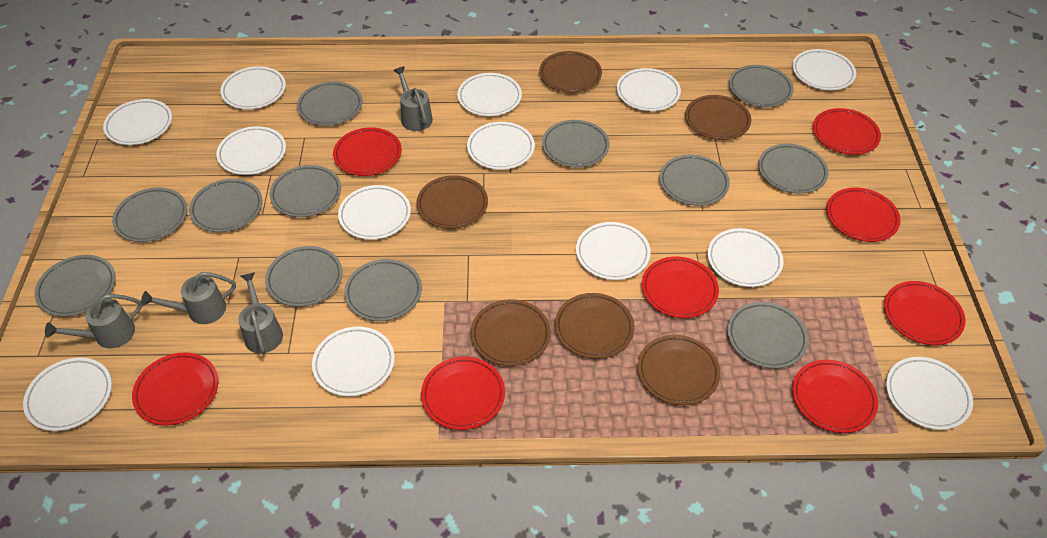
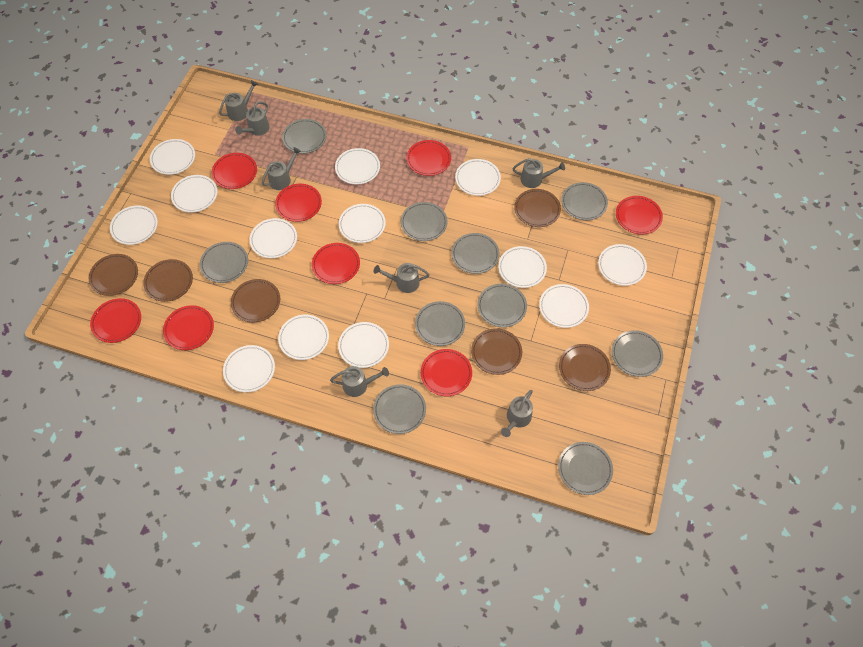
grey plate: 12 -> 10
grey watering can: 4 -> 7

